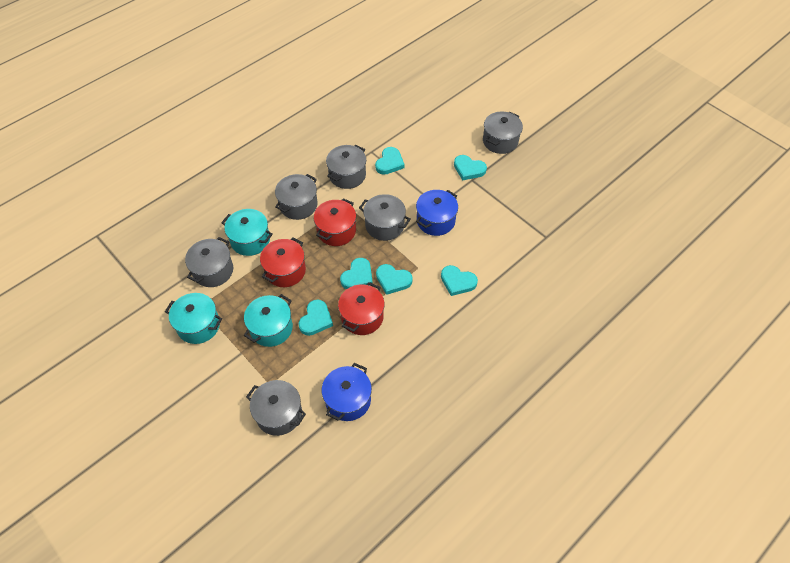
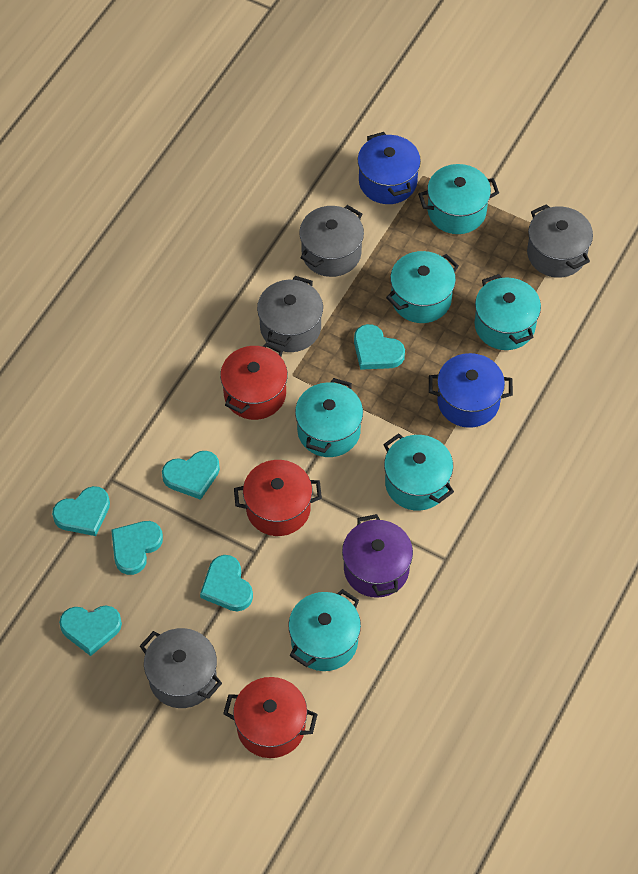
grey pot: 6 -> 4
purple pot: 0 -> 1
turquoise pot: 3 -> 6

